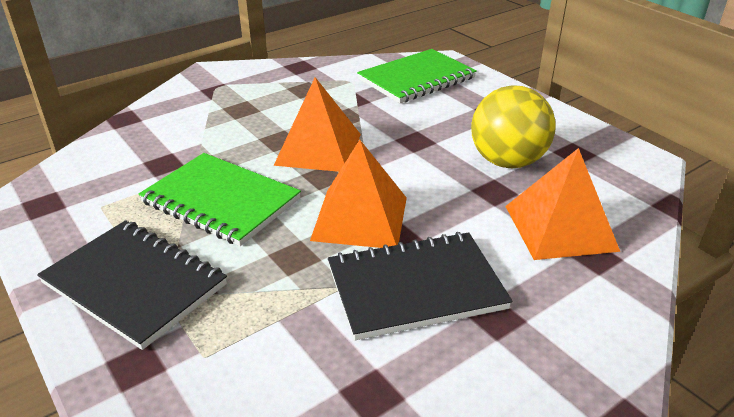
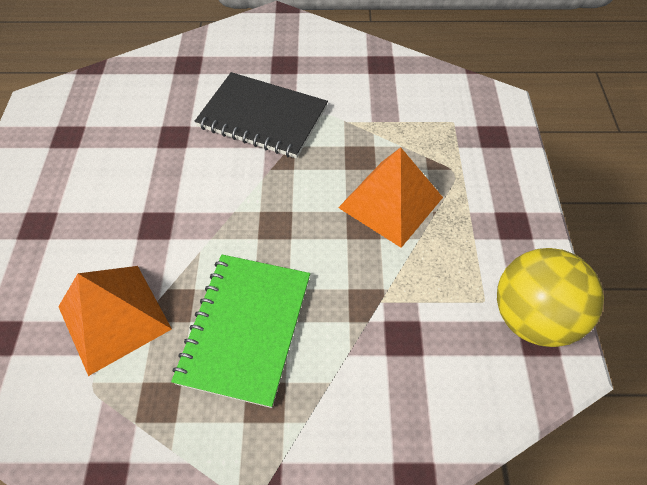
black notebook: 2 -> 1
green notebook: 2 -> 1
orange pyramid: 3 -> 2

